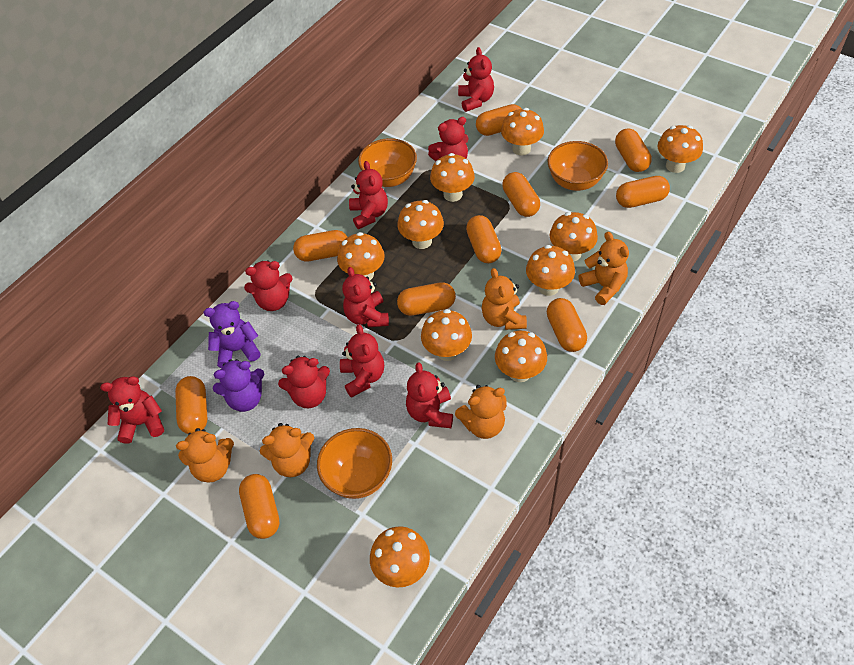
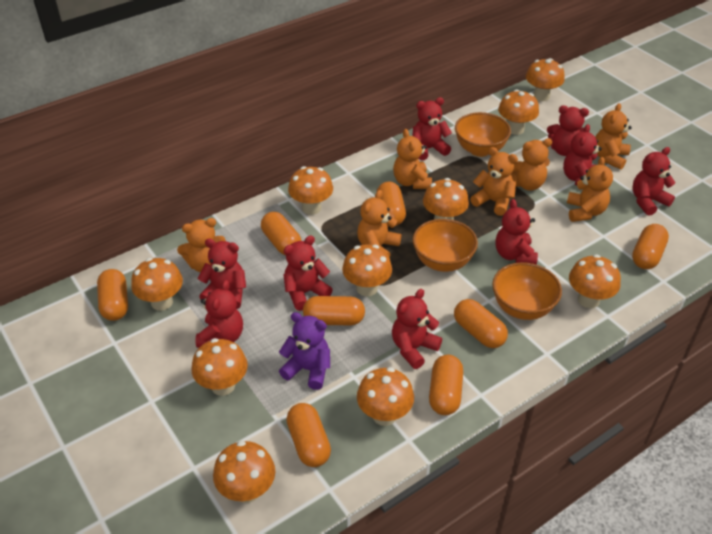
orange capsule: 10 -> 8
orange teddy bear: 5 -> 7
purple teddy bear: 2 -> 1

